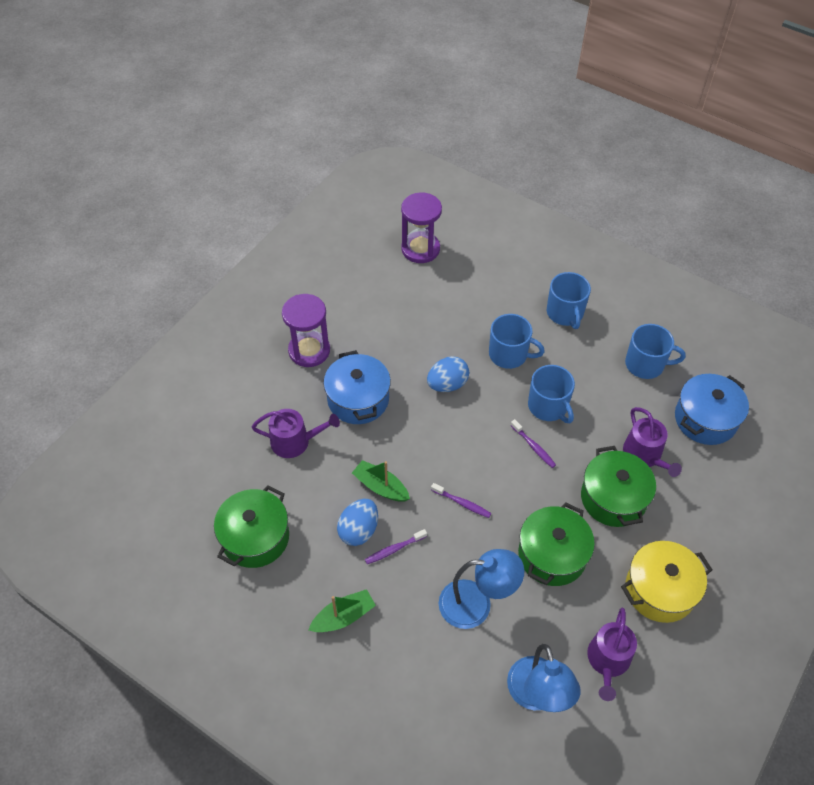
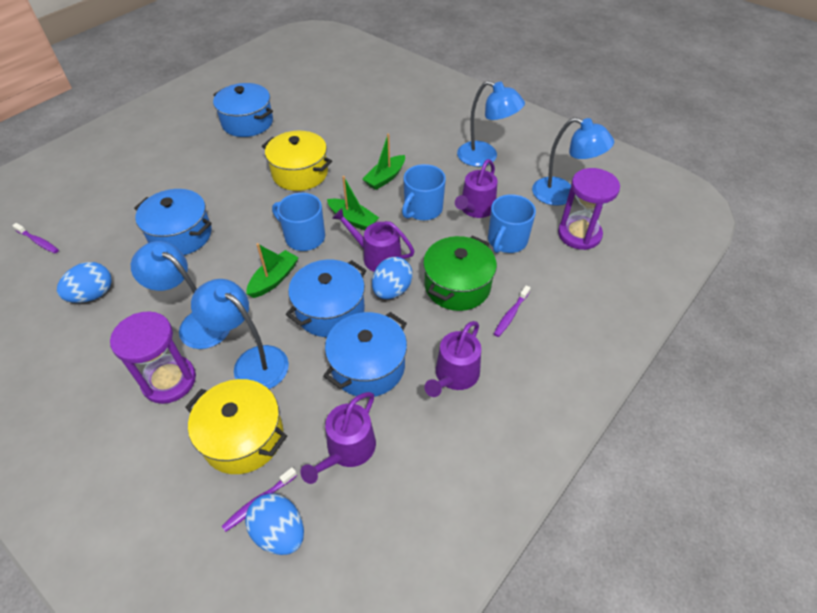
blue egg: 2 -> 3
blue lamp: 2 -> 4
blue mug: 4 -> 3
blue pot: 2 -> 4
green boat: 2 -> 3
green pot: 3 -> 1
purple watering can: 3 -> 4
yellow pot: 1 -> 2

